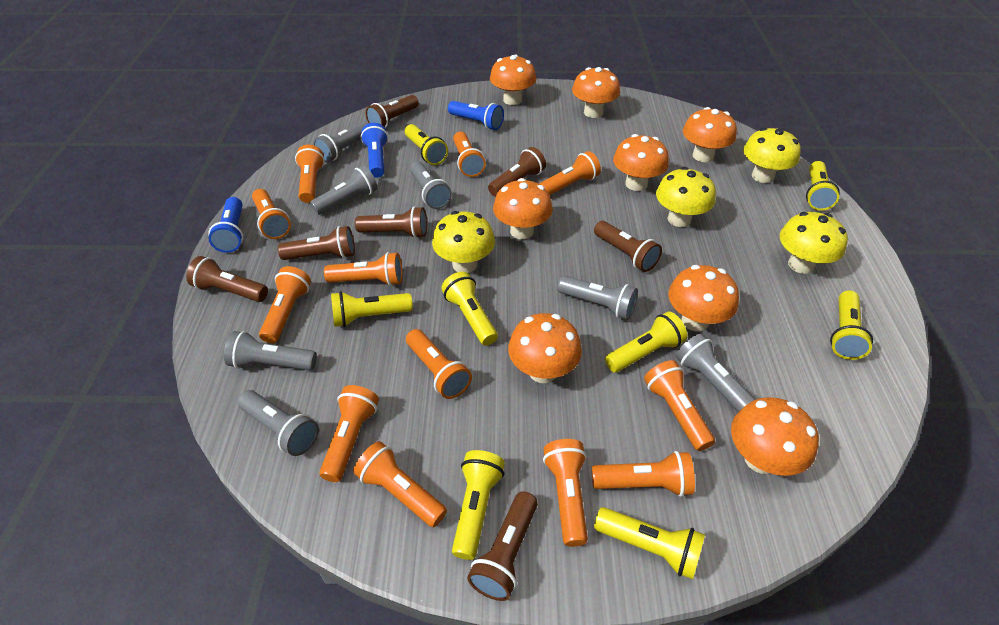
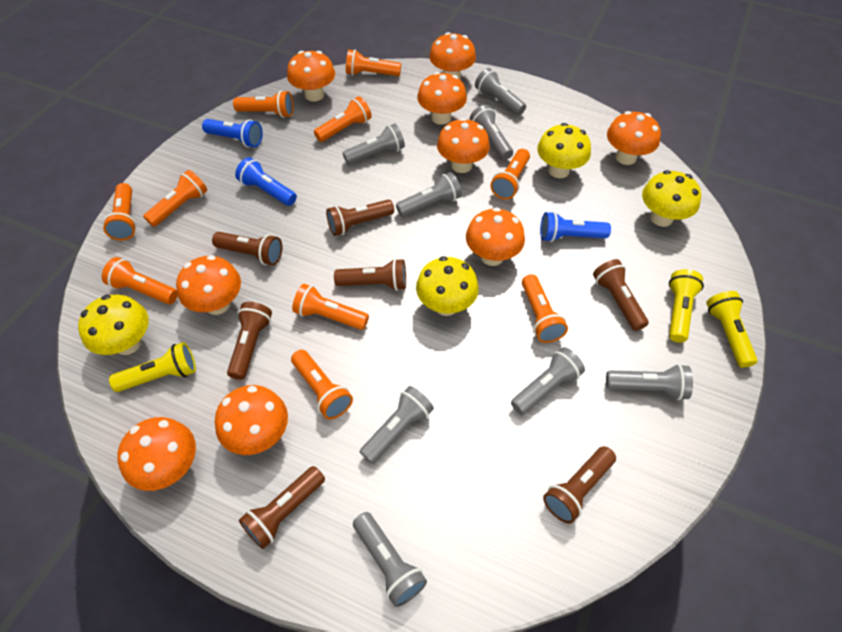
grey flashlight: 7 -> 8
orange flashlight: 12 -> 10
orange mushroom: 8 -> 9
yellow flashlight: 8 -> 3

